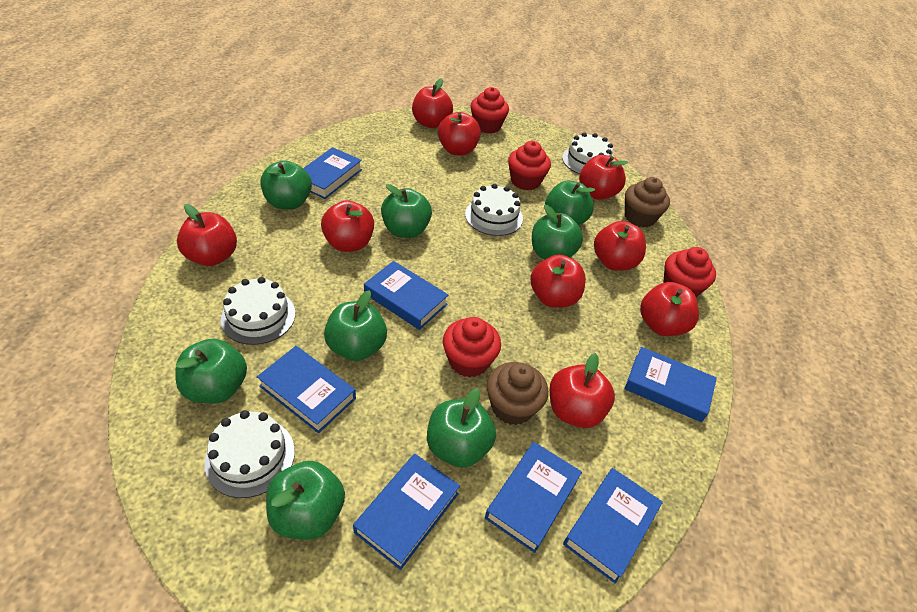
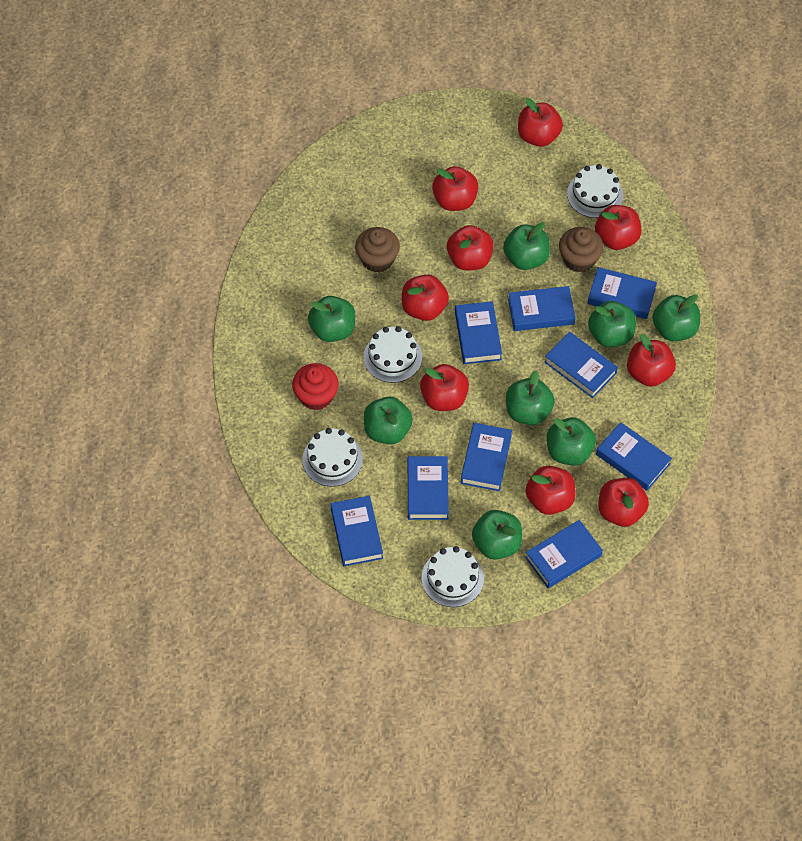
blue book: 7 -> 9
red cupcake: 4 -> 1

